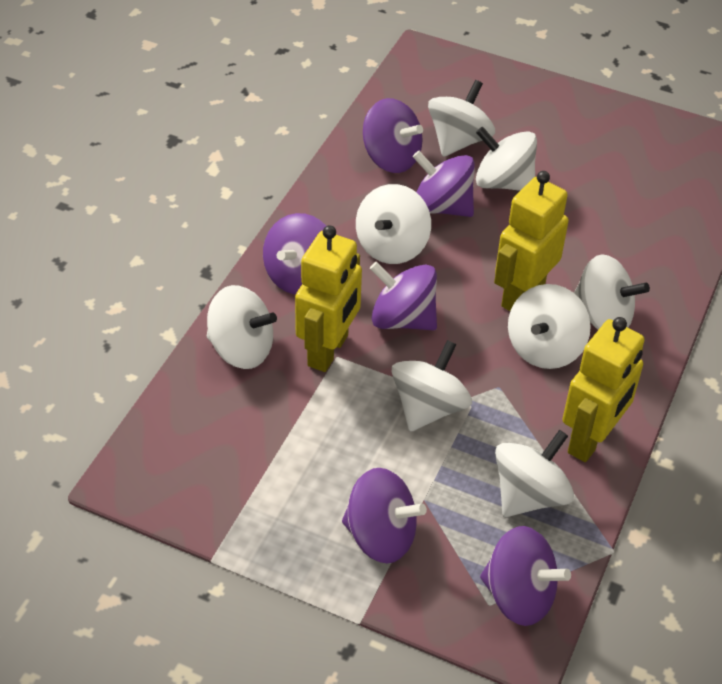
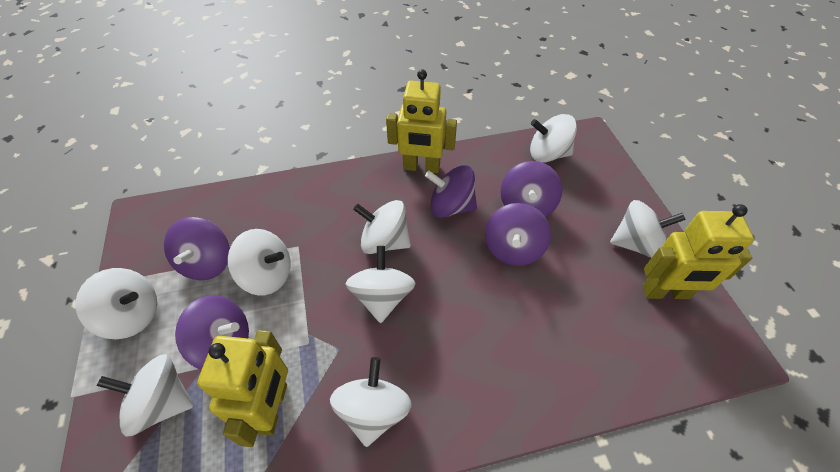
purple spinning top: 6 -> 5

